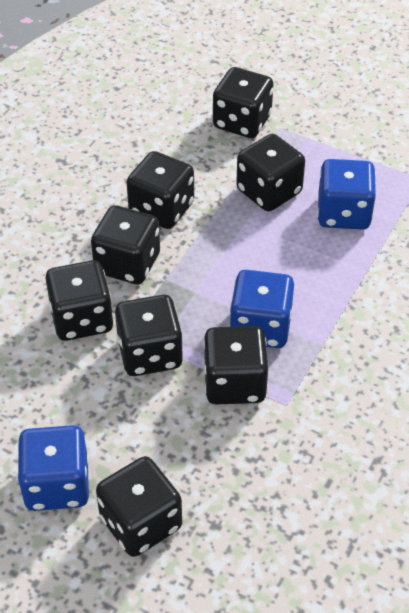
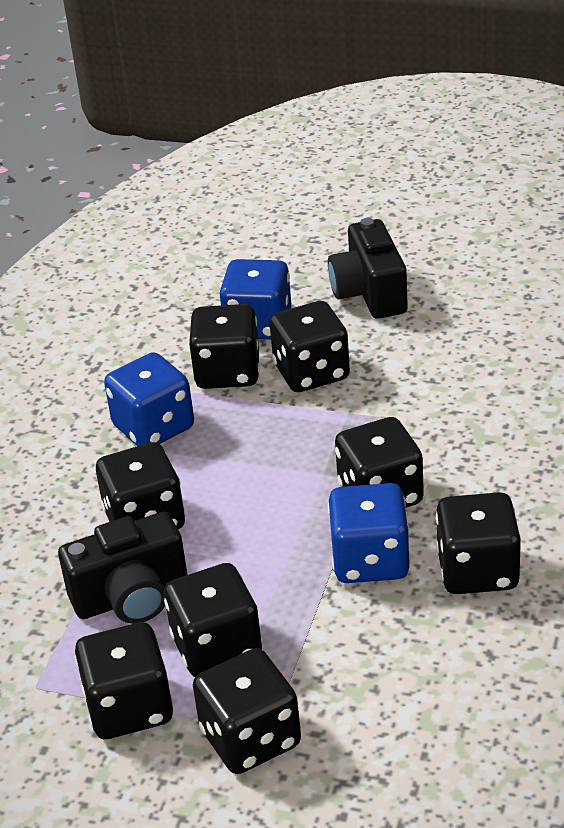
black camera: 0 -> 2

